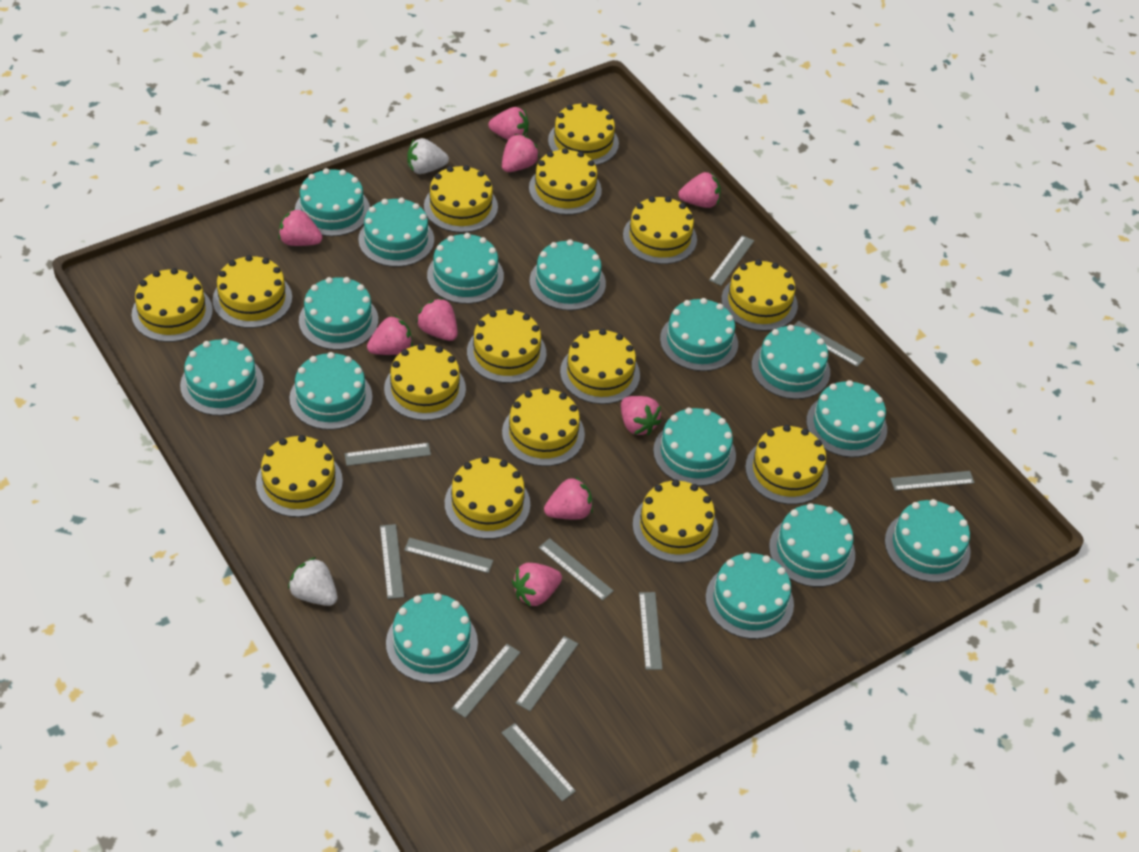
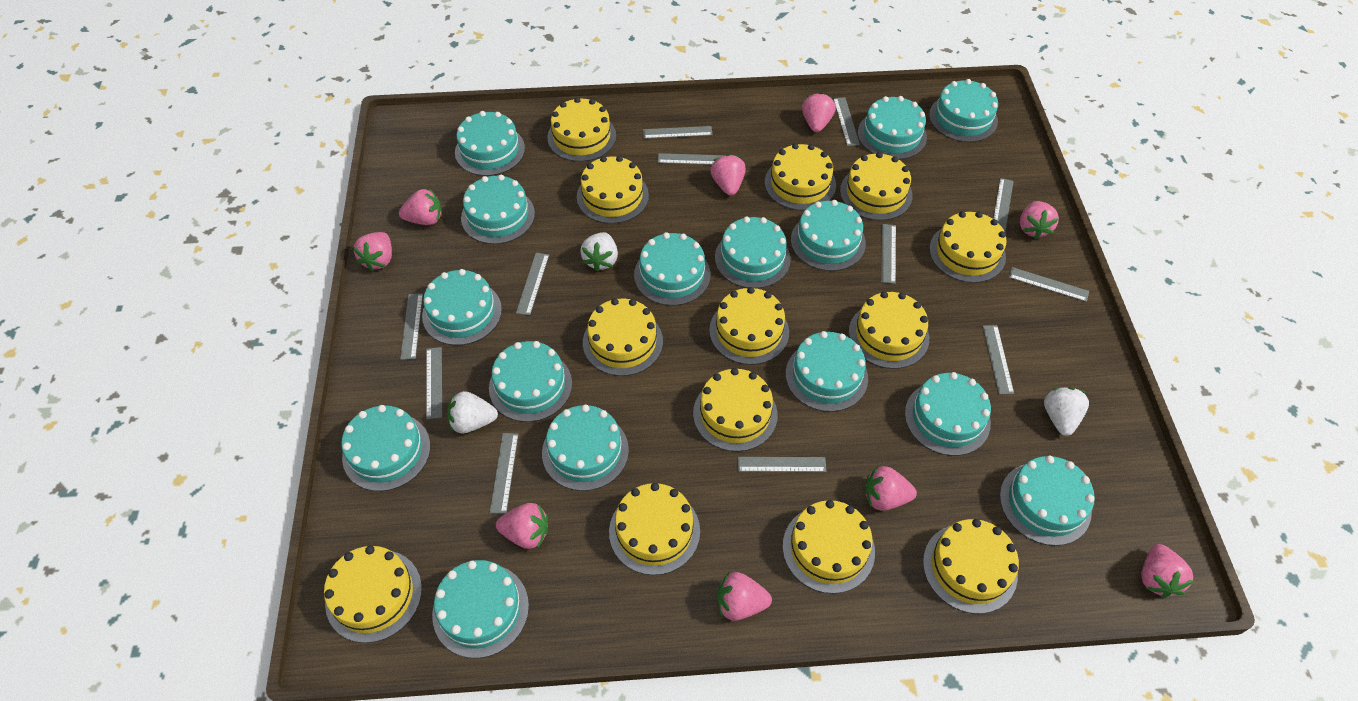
grey ruler: 11 -> 12
white strawberry: 2 -> 3
yellow cake: 15 -> 13

